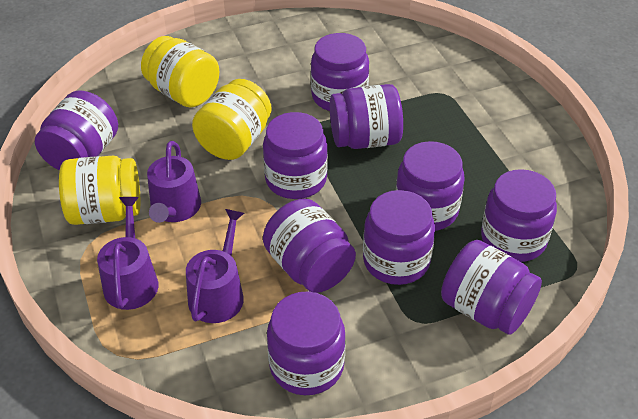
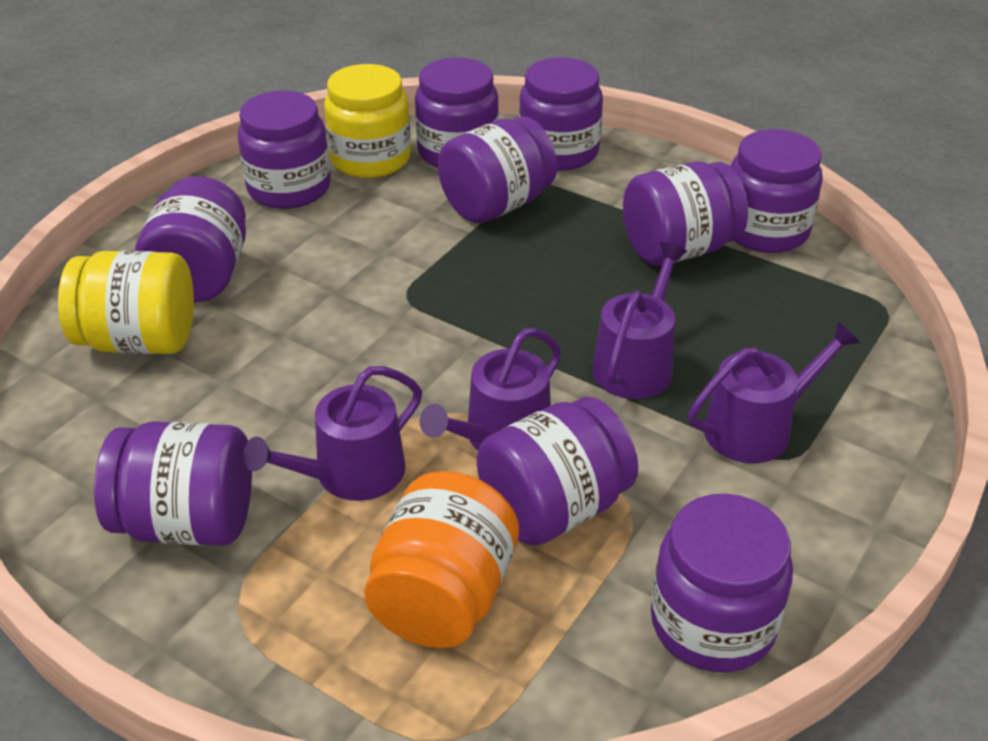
orange jar: 0 -> 1
purple watering can: 3 -> 4
yellow jar: 3 -> 2

